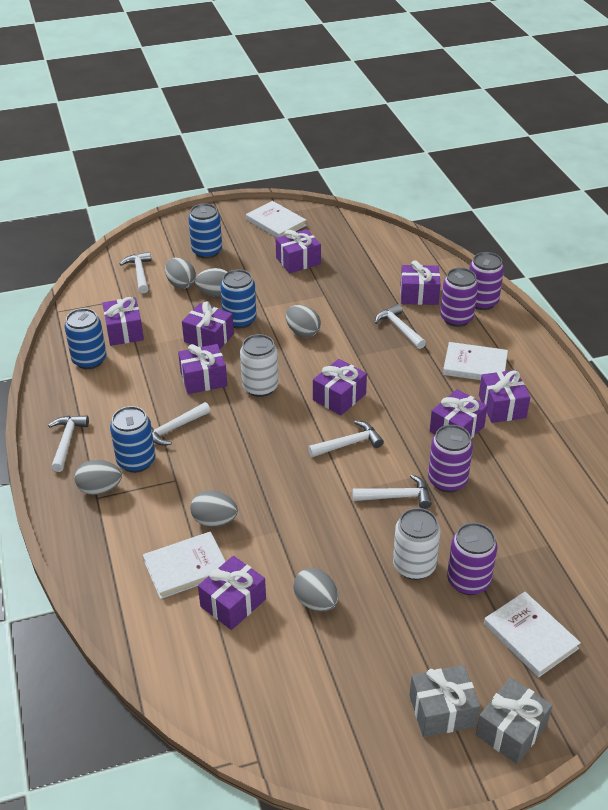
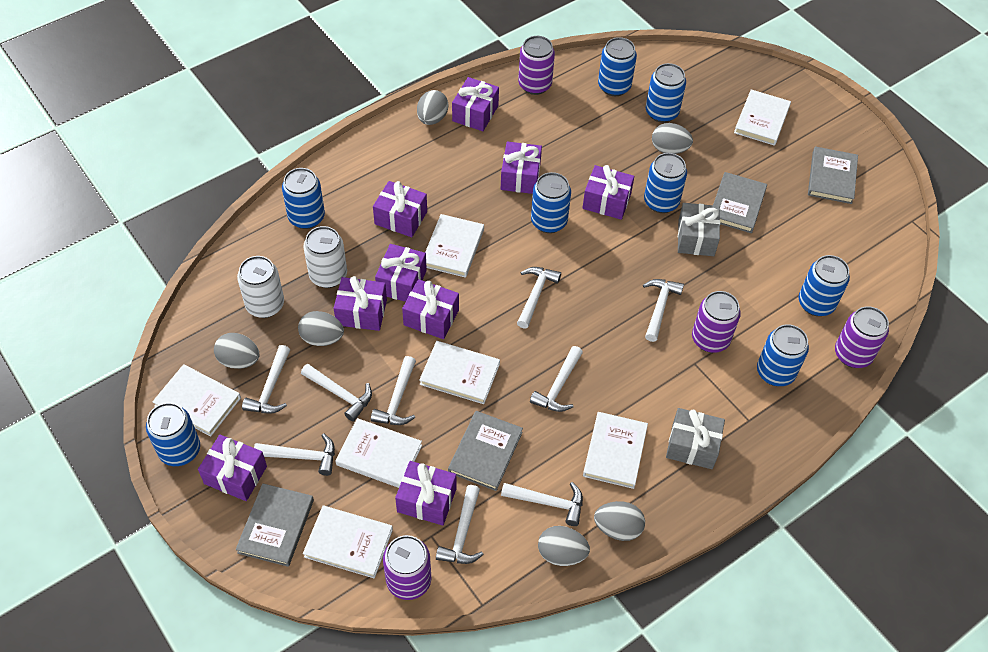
blue can: 4 -> 8
grey book: 0 -> 4
white book: 4 -> 7
white hammer: 6 -> 9

